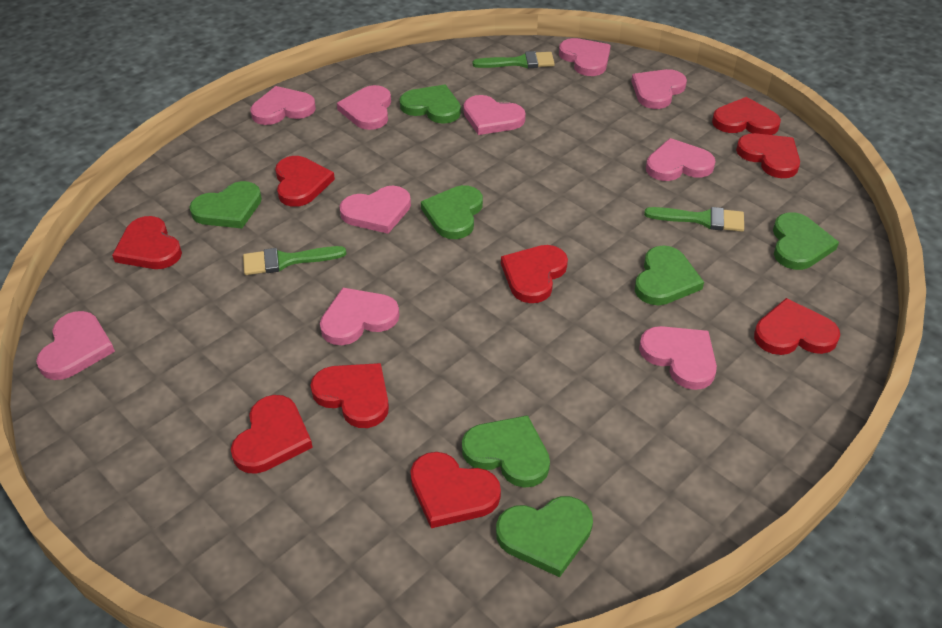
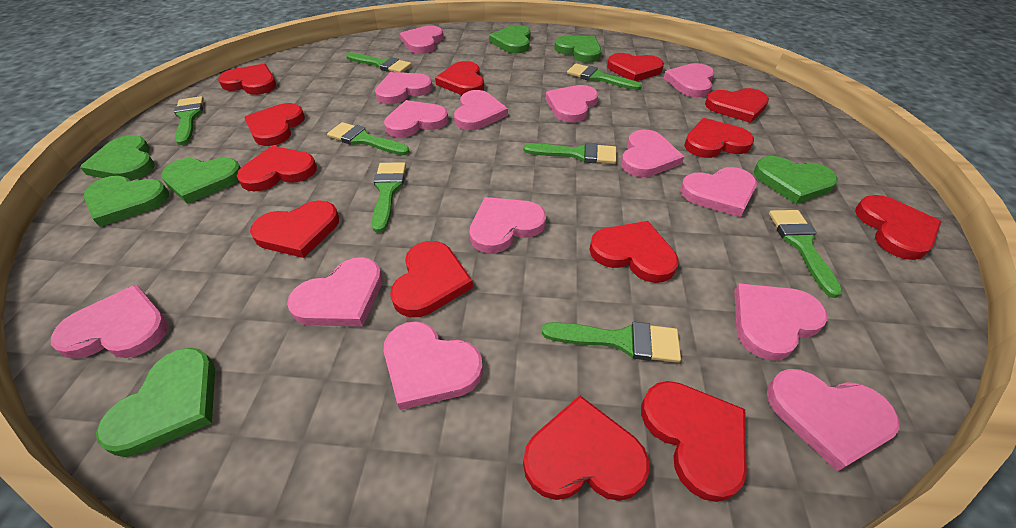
green brush: 3 -> 8
pink heart: 10 -> 14
red heart: 9 -> 13

